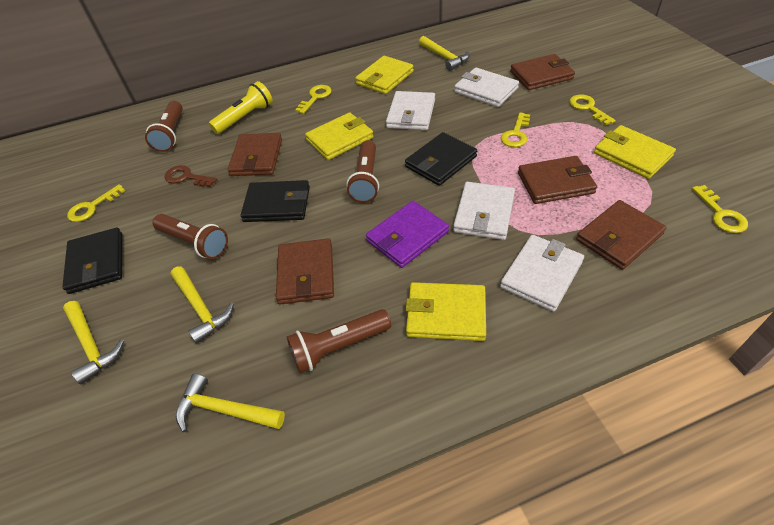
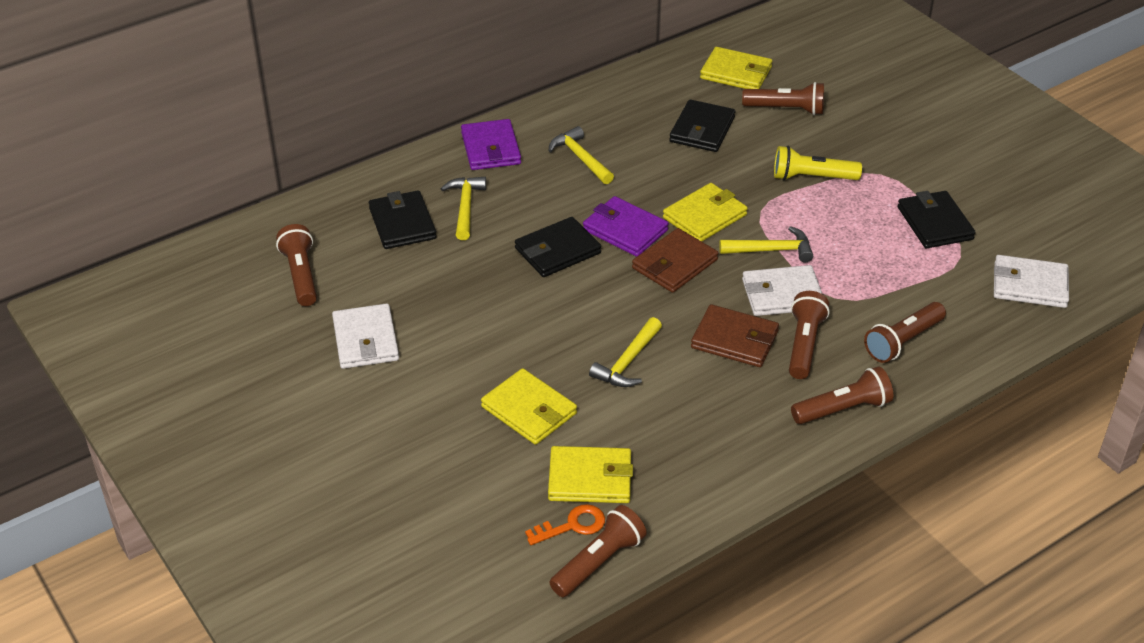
black wallet: 3 -> 4
brown flashlight: 4 -> 6
brown key: 1 -> 0
brown wallet: 5 -> 2
orange key: 0 -> 1
purple wallet: 1 -> 2
white wallet: 4 -> 3
yellow key: 5 -> 0

